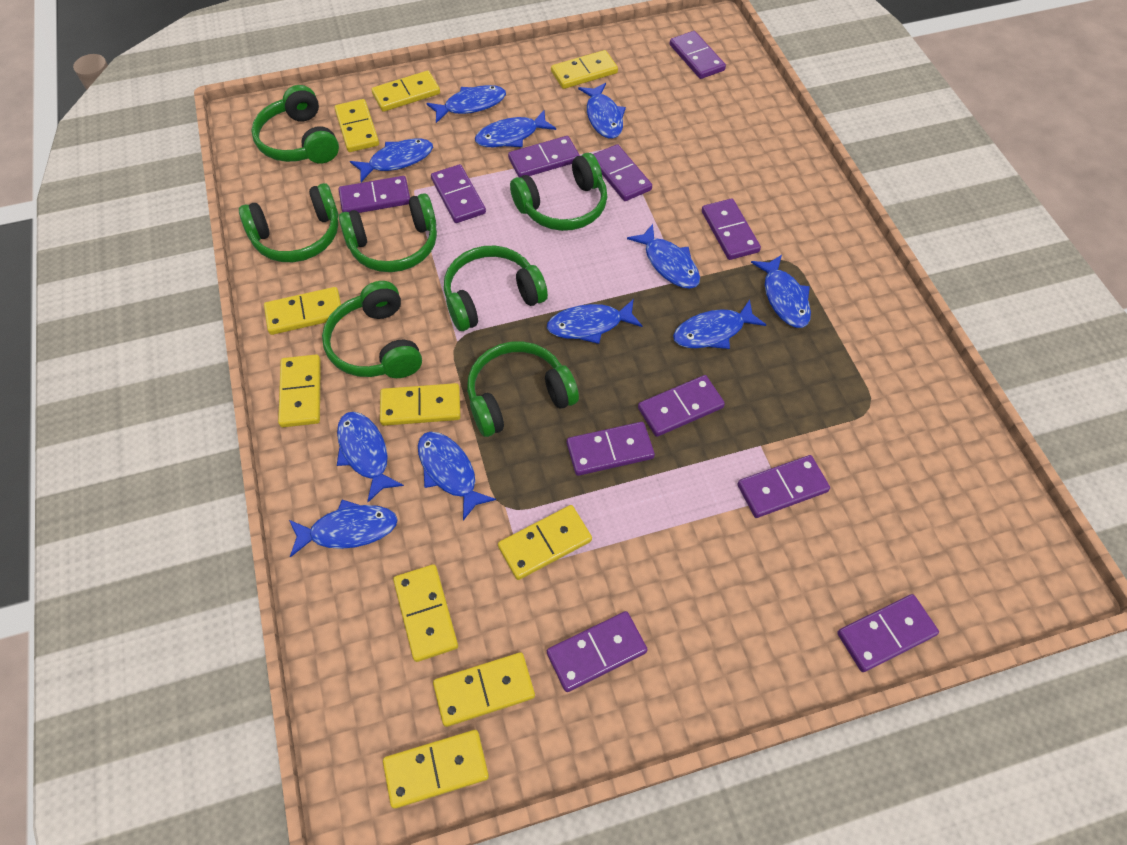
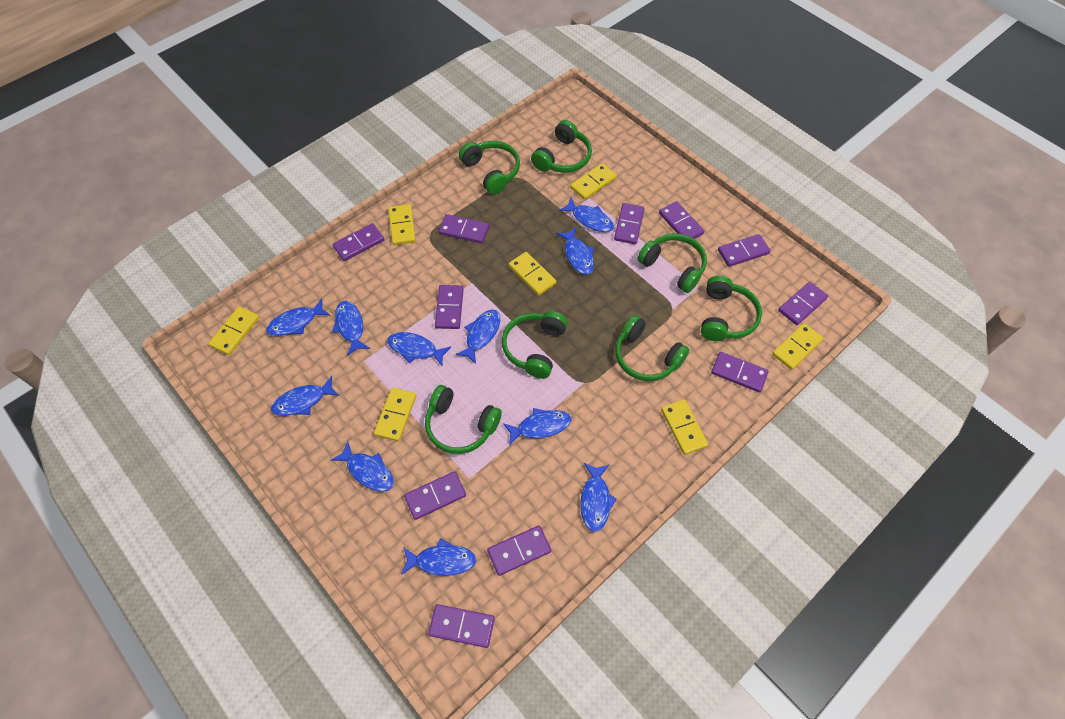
yellow domino: 10 -> 7

